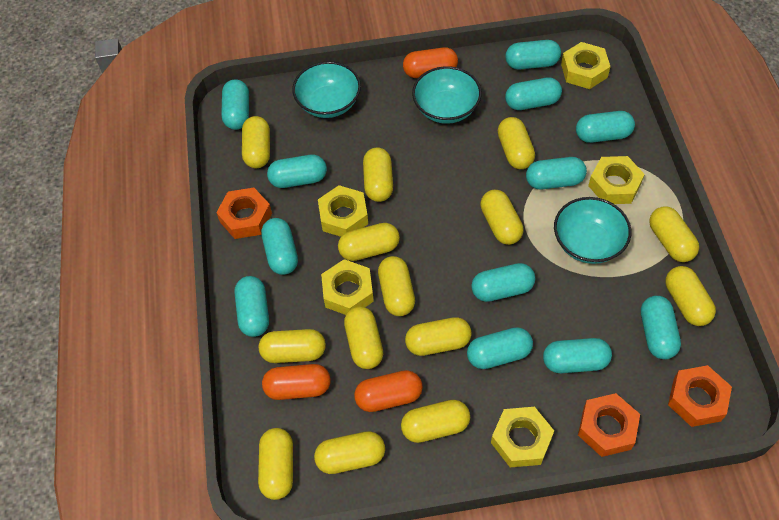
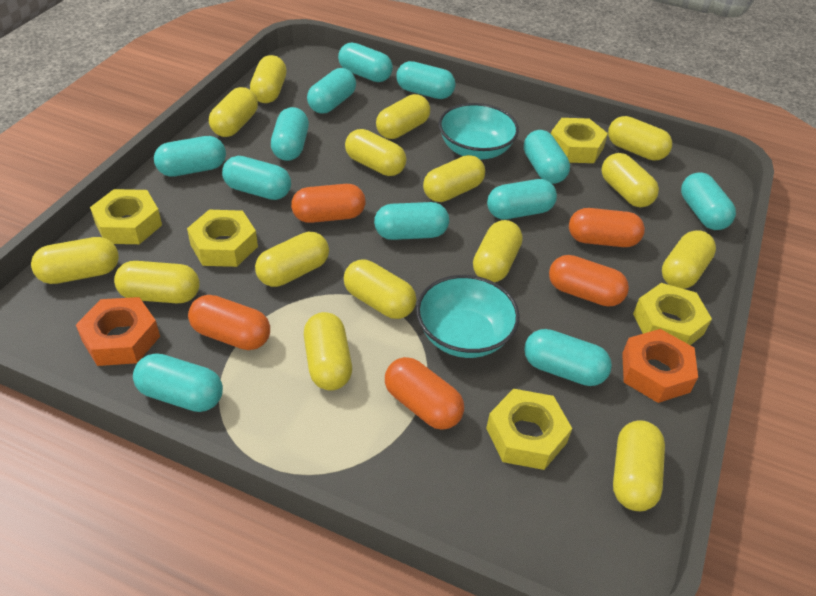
orange capsule: 3 -> 5
orange nut: 3 -> 2
turquoise bowl: 3 -> 2
yellow capsule: 14 -> 15

